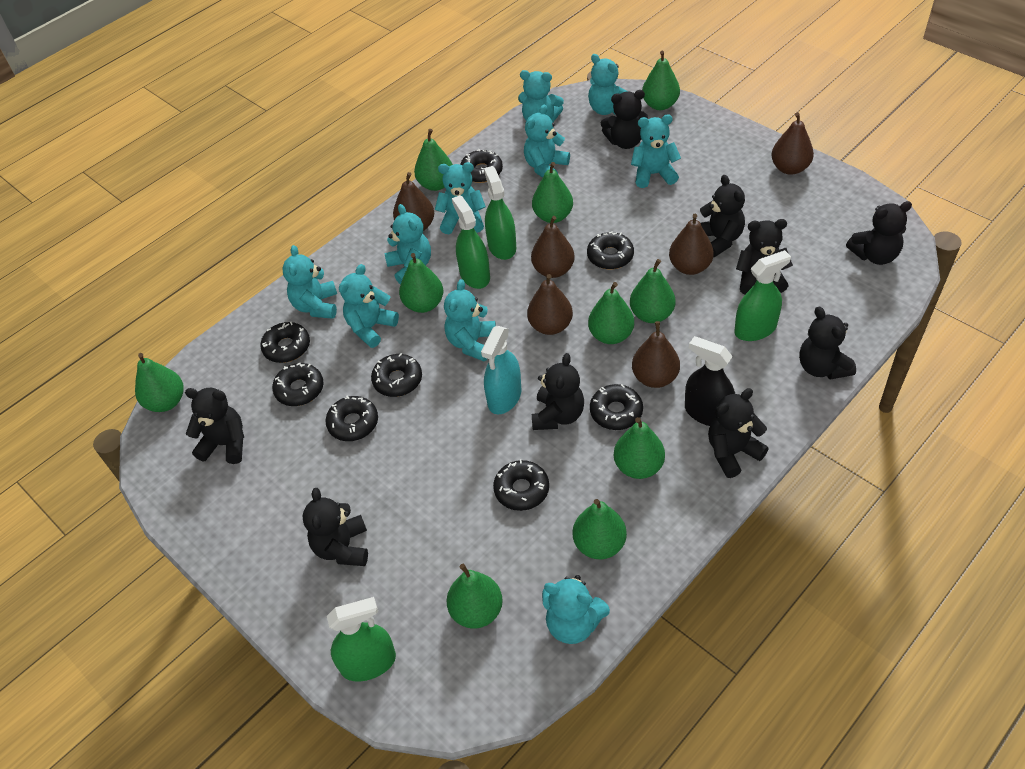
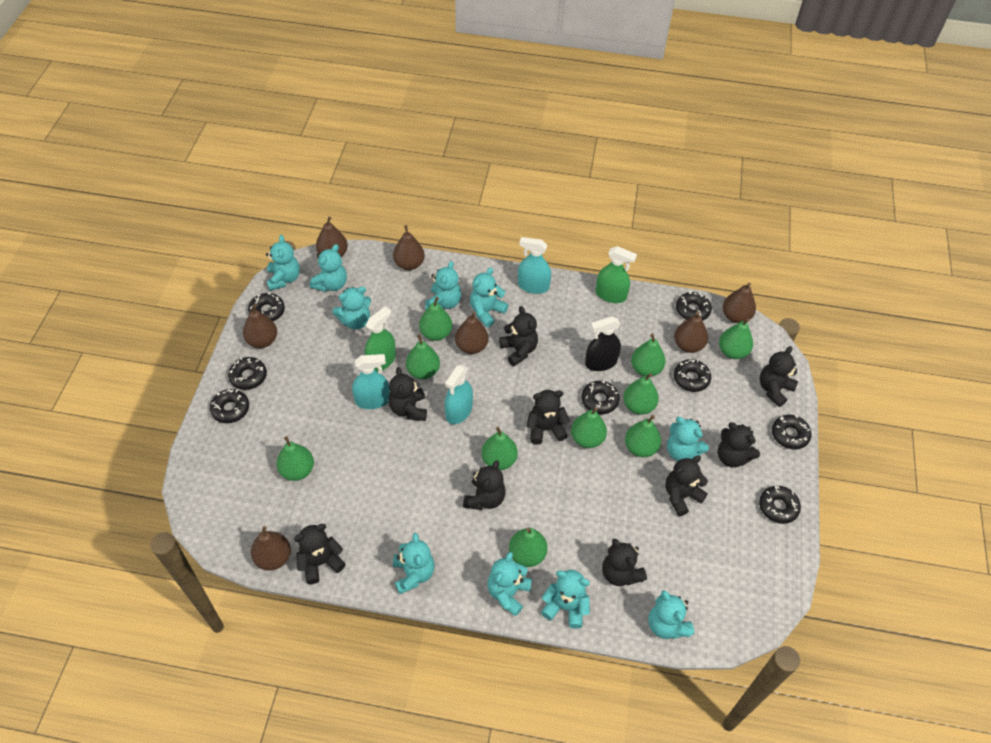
brown pear: 6 -> 7
green spray bottle: 4 -> 2
turquoise spray bottle: 1 -> 3

